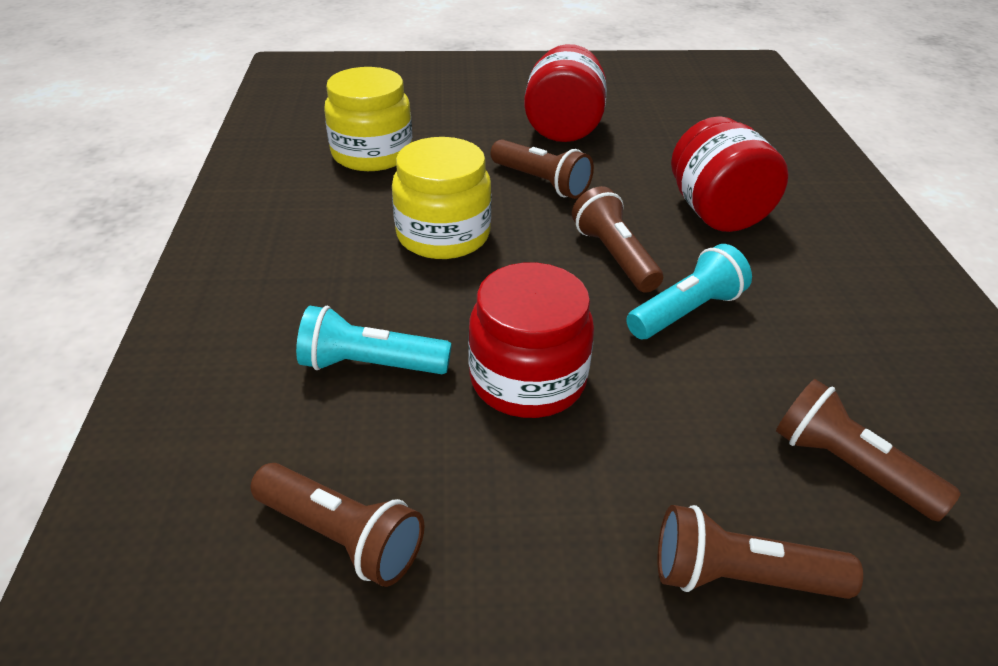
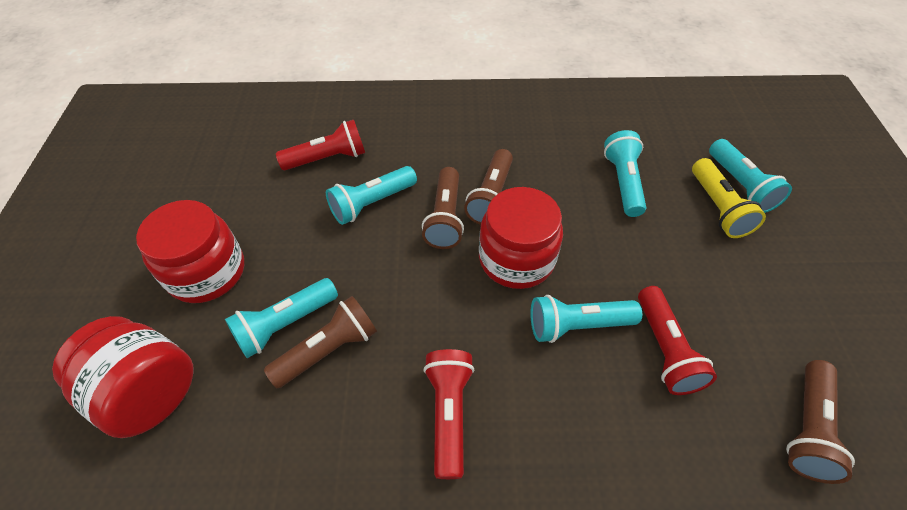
brown flashlight: 5 -> 4
red flashlight: 0 -> 3
turquoise flashlight: 2 -> 5
yellow flashlight: 0 -> 1
yellow jar: 2 -> 0

